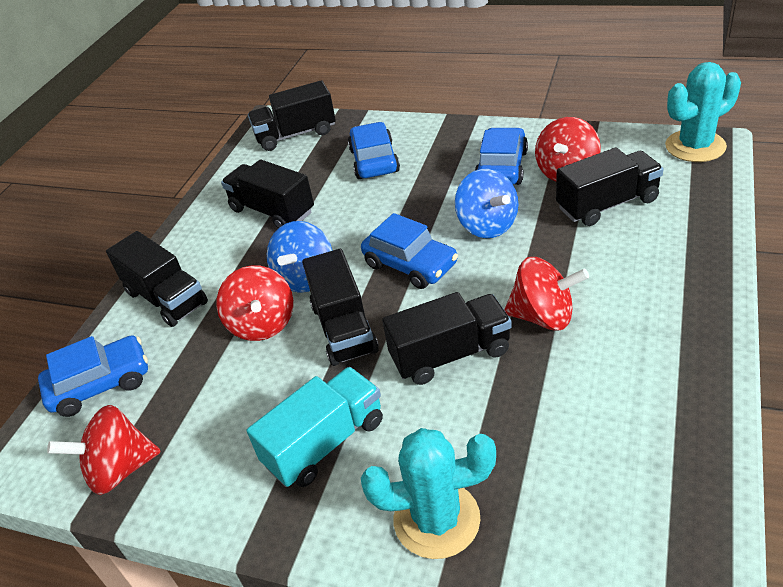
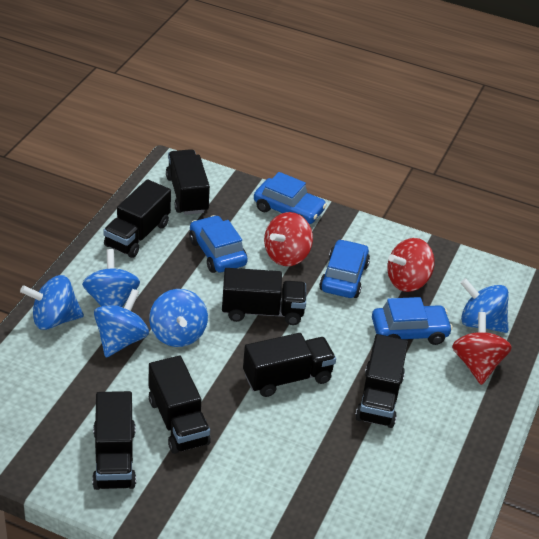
black truck: 6 -> 7
blue spinning top: 2 -> 5
red spinning top: 4 -> 3
turquoise cactus: 2 -> 0
turquoise truck: 1 -> 0

